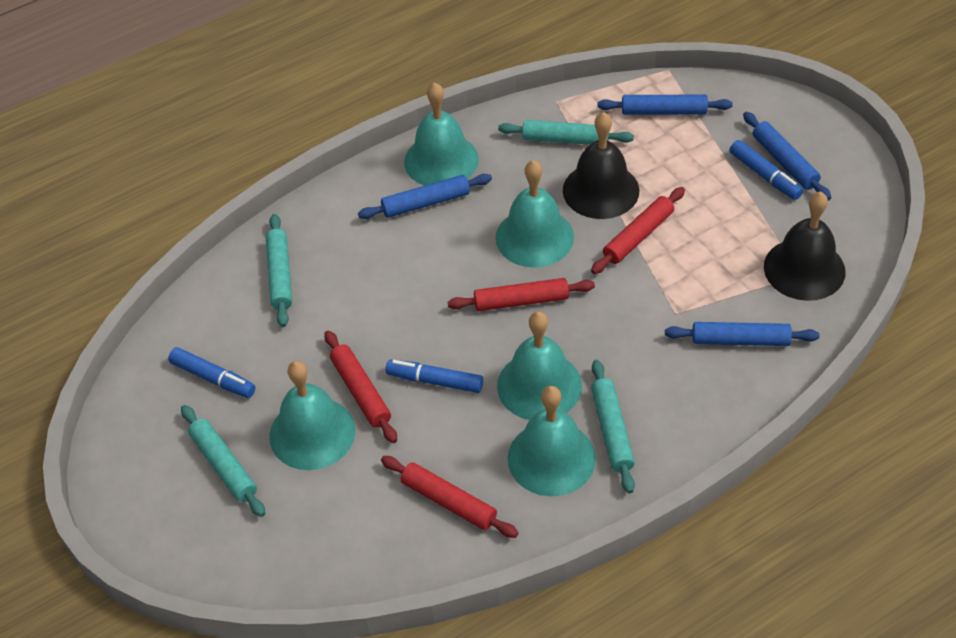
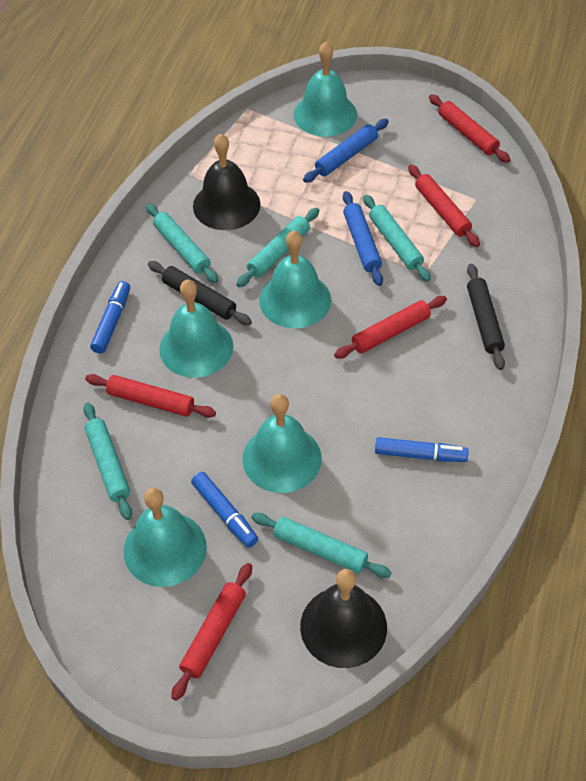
black rolling pin: 0 -> 2
blue rolling pin: 4 -> 2
red rolling pin: 4 -> 5
turquoise rolling pin: 4 -> 5

